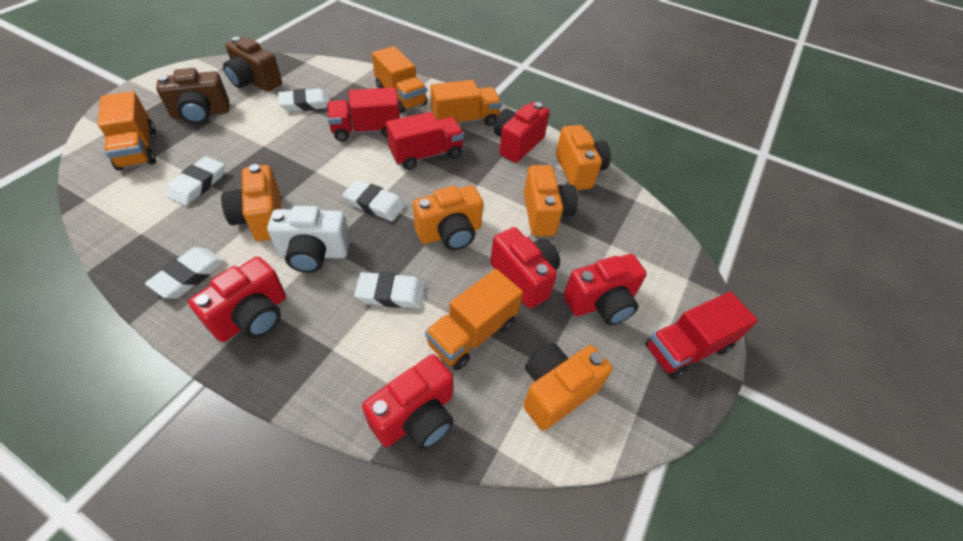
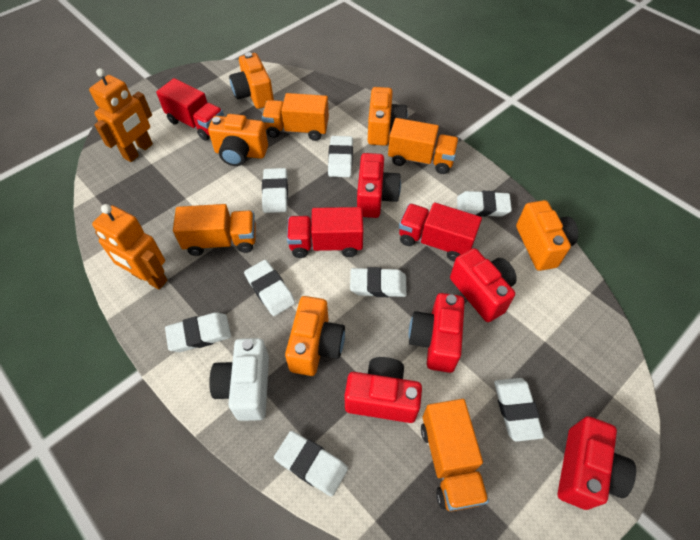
brown camera: 2 -> 0
orange robot: 0 -> 2
white eraser: 5 -> 8

